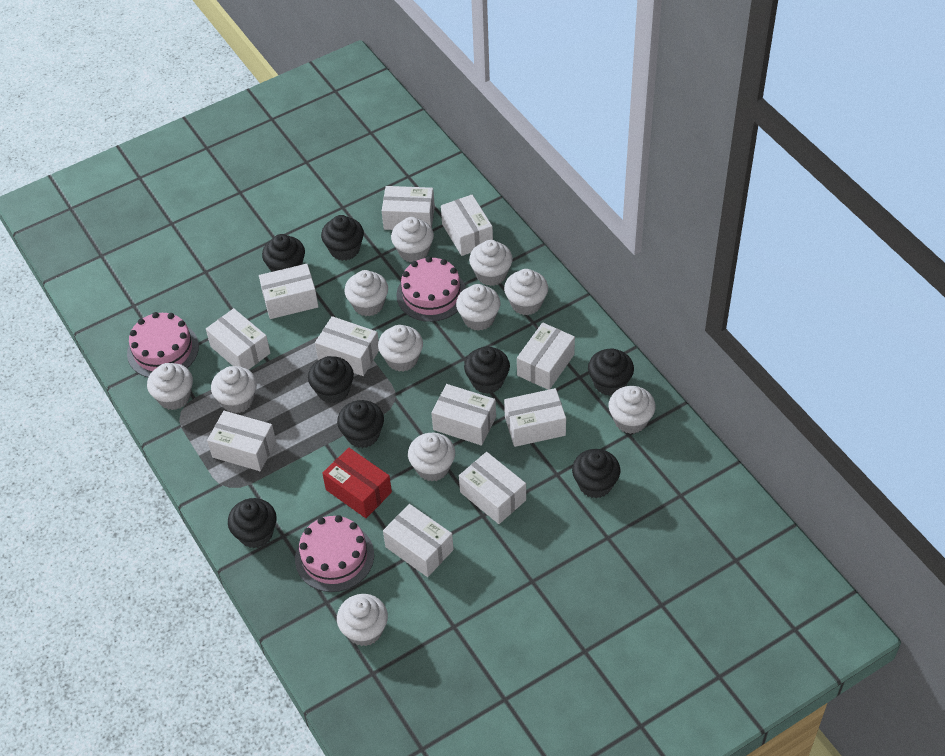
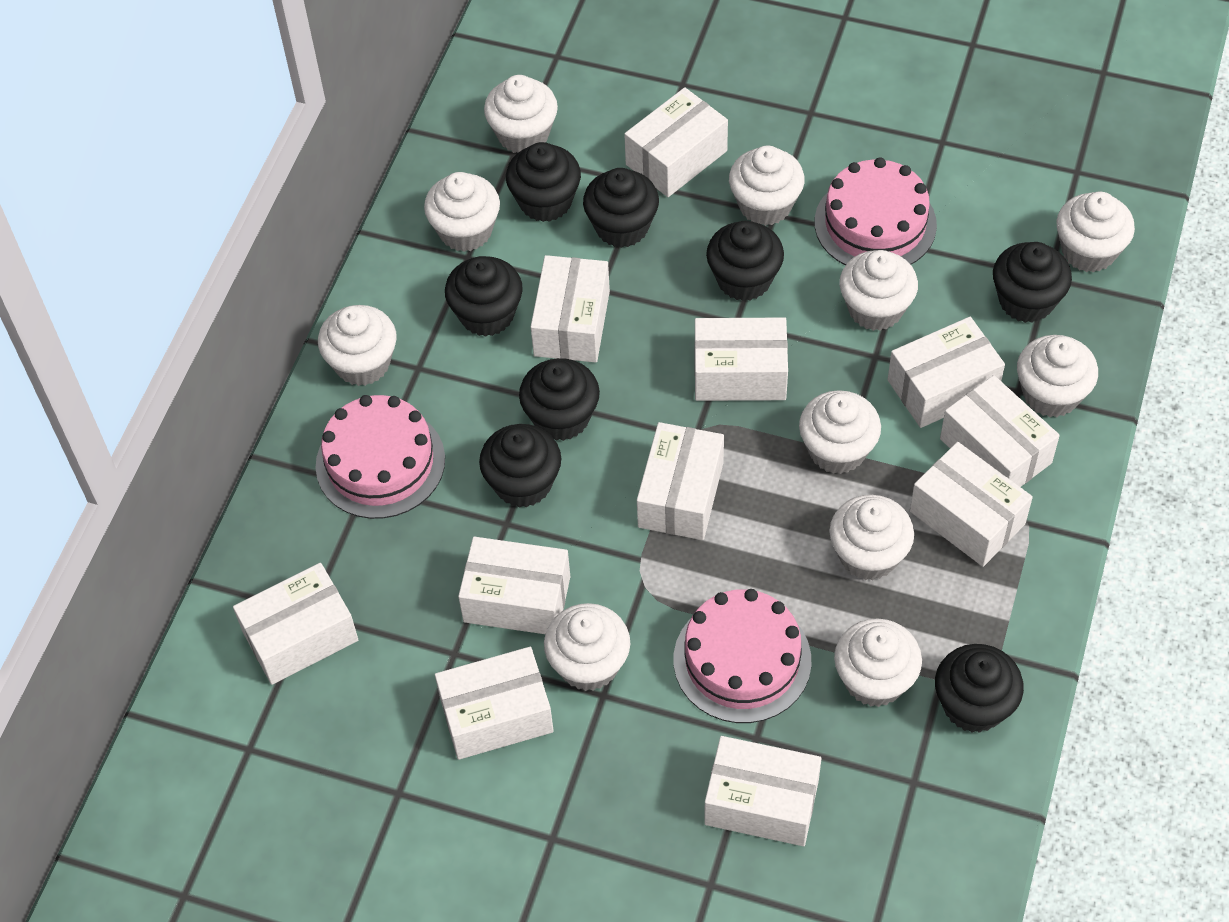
red box: 1 -> 0

